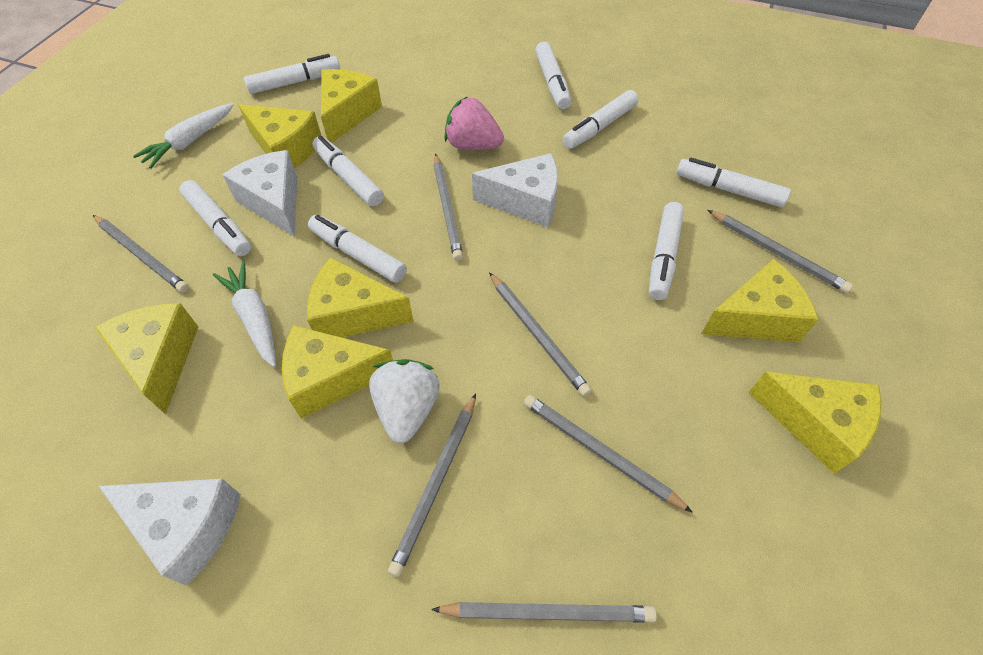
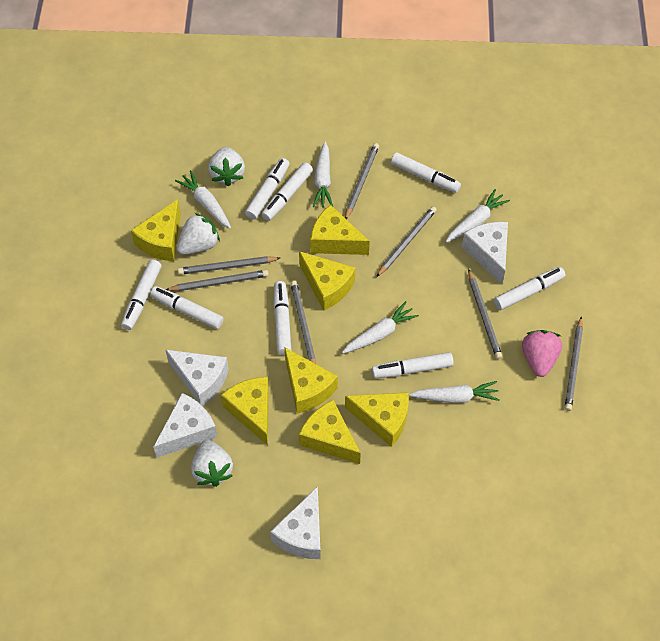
white carrot: 2 -> 5
white cheese: 3 -> 4
white strawberry: 1 -> 3

